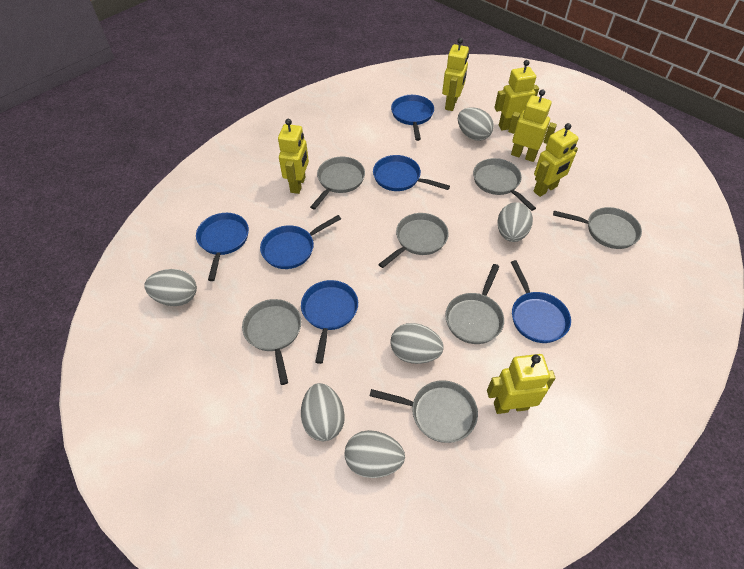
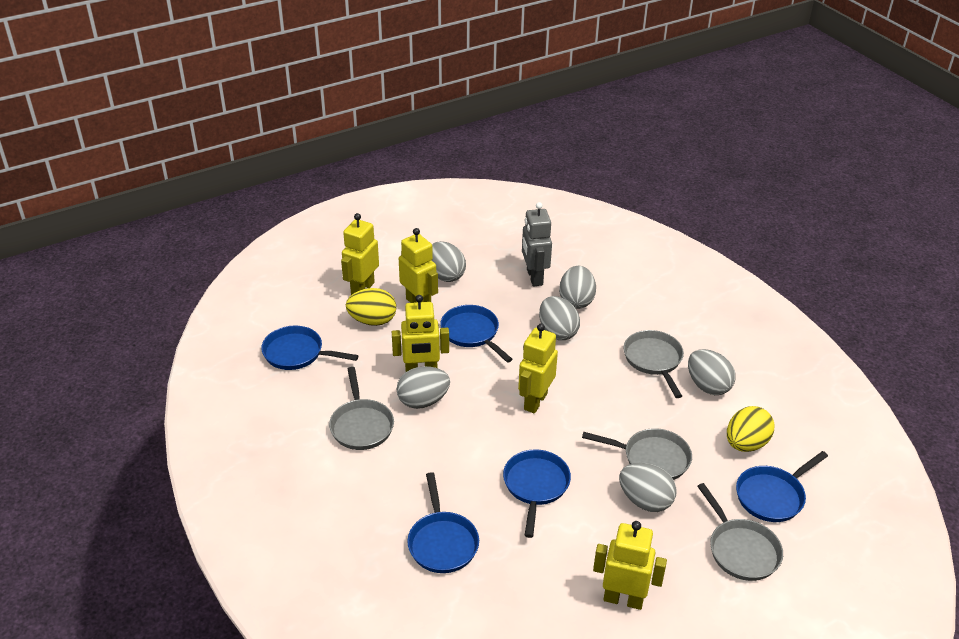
blue pan: 6 -> 5
grey pan: 7 -> 4
grey robot: 0 -> 1
yellow egg: 0 -> 2
yellow robot: 6 -> 5

